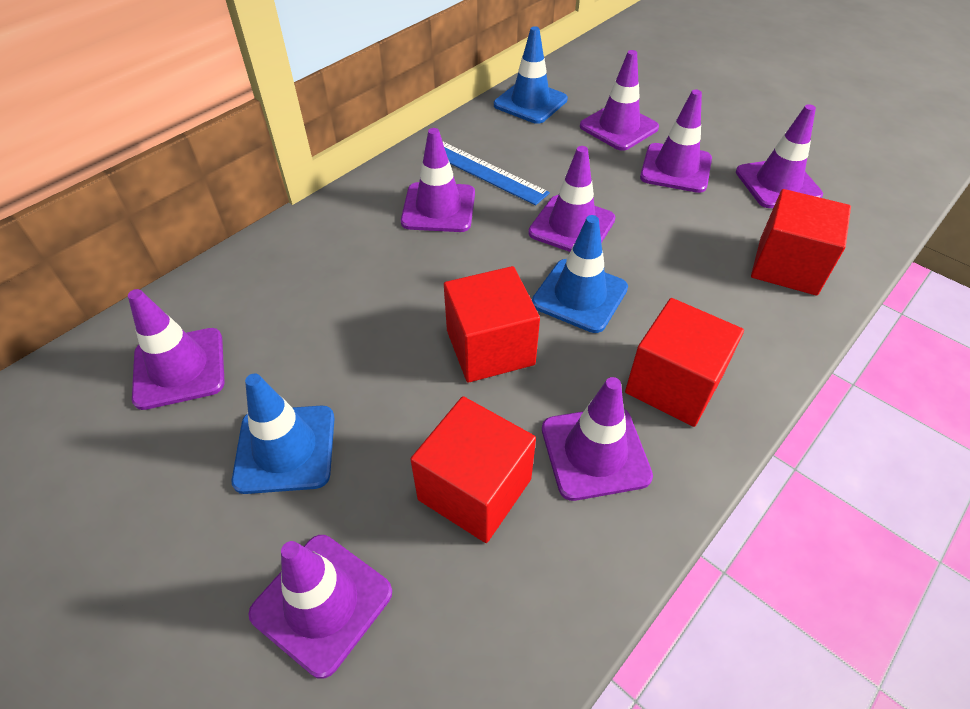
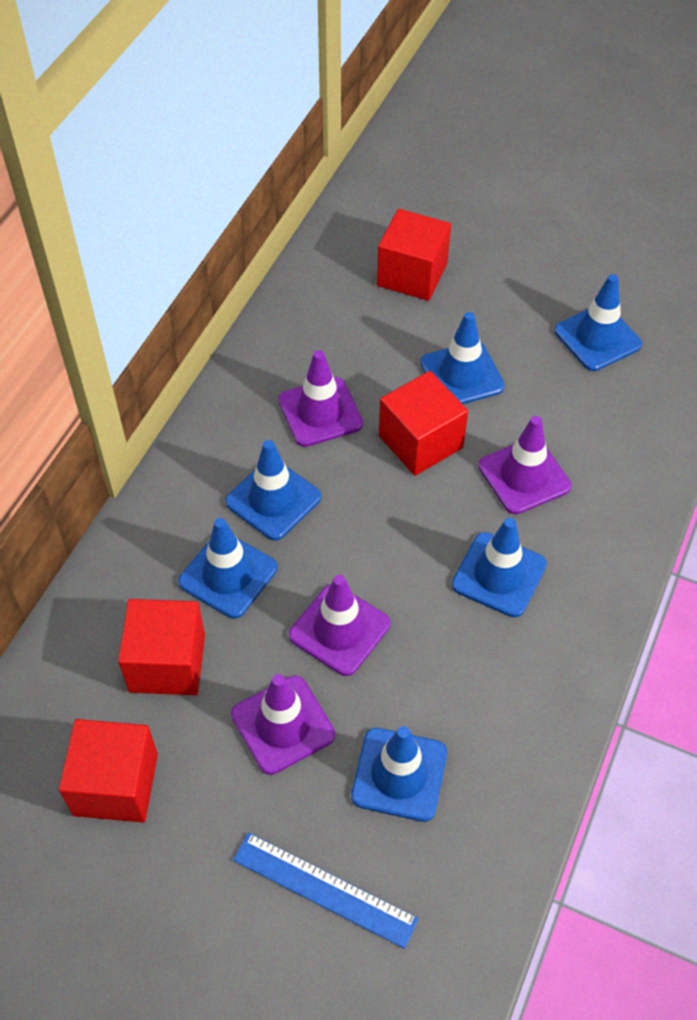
blue traffic cone: 3 -> 6
purple traffic cone: 8 -> 4

